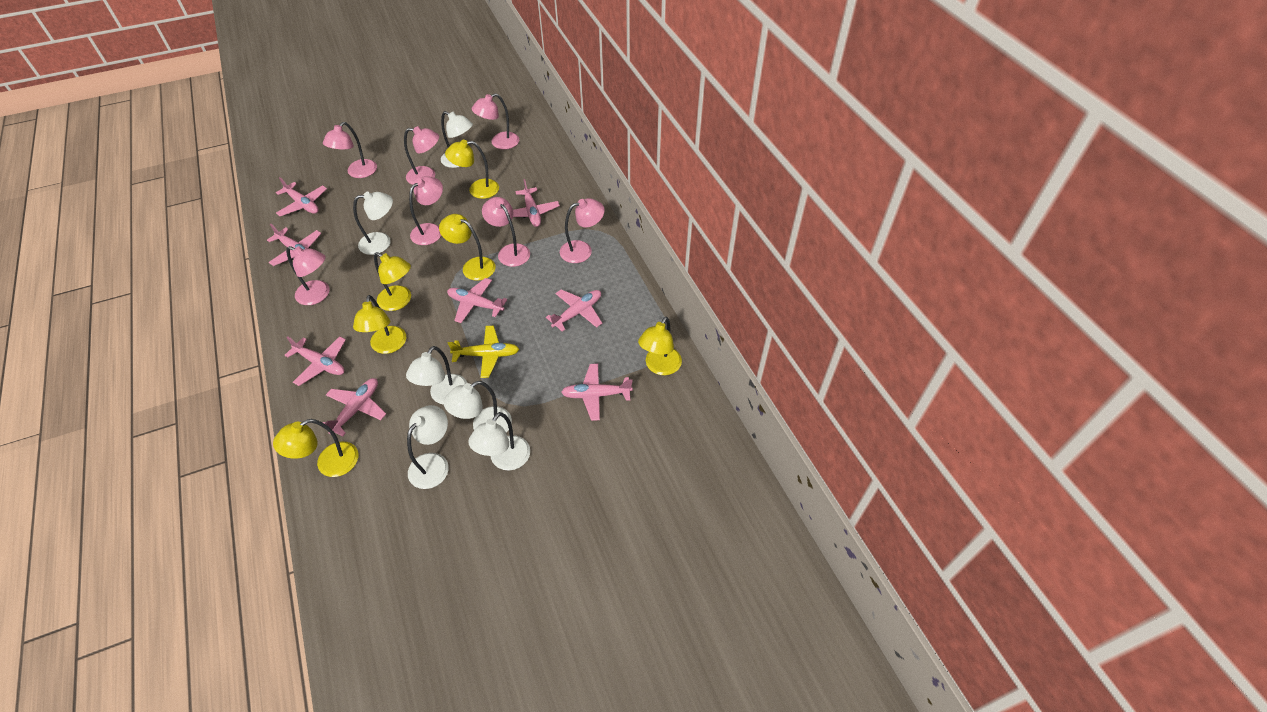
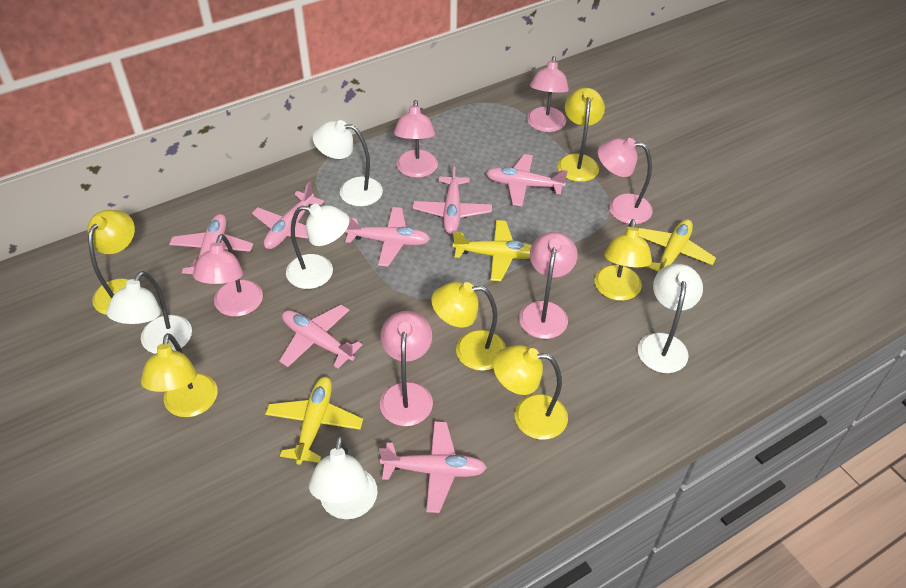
pink lamp: 7 -> 6
pink plane: 8 -> 7
white lamp: 6 -> 5
yellow plane: 1 -> 3

